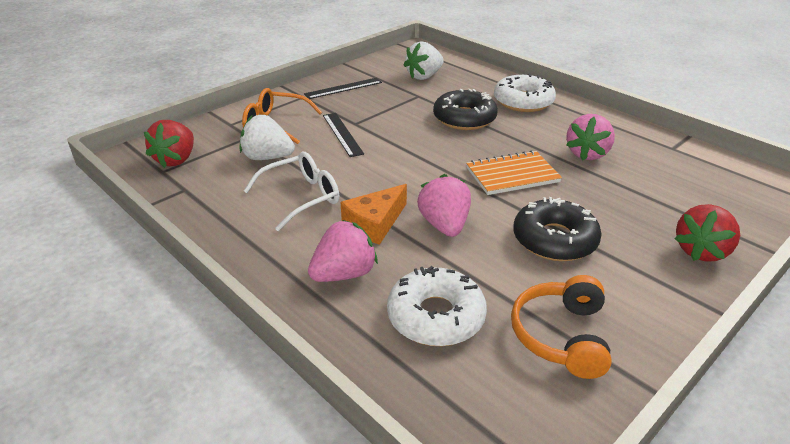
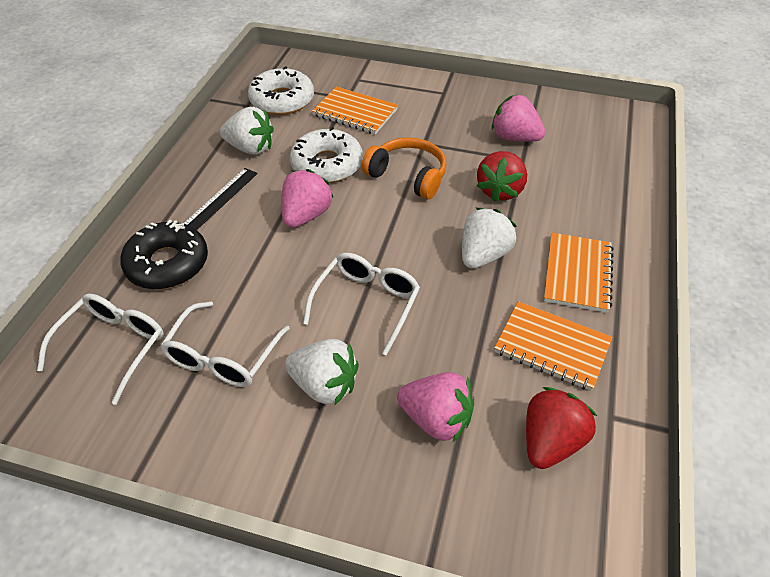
black donut: 2 -> 1
black ruler: 2 -> 1
orange cheese: 1 -> 0
orange glasses: 1 -> 0
orange notebook: 1 -> 3
white glasses: 1 -> 3
white strawberry: 2 -> 3

